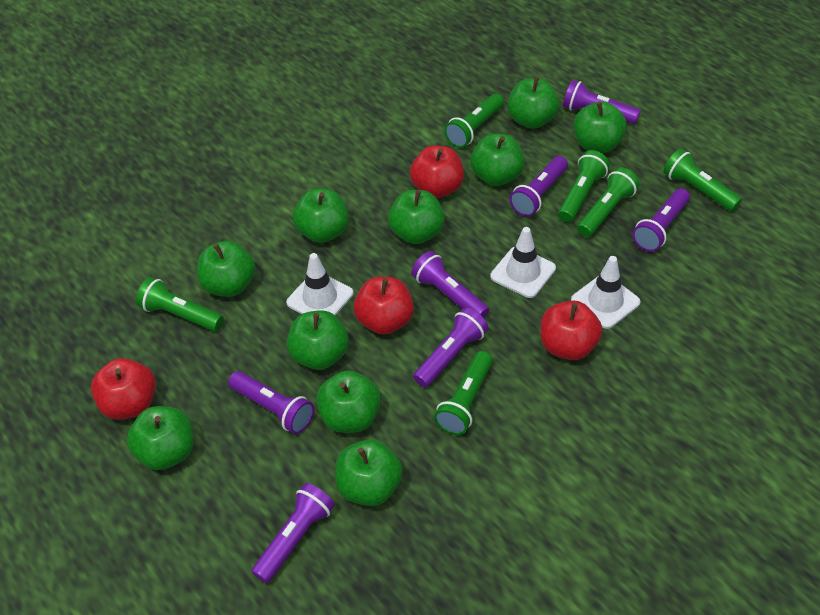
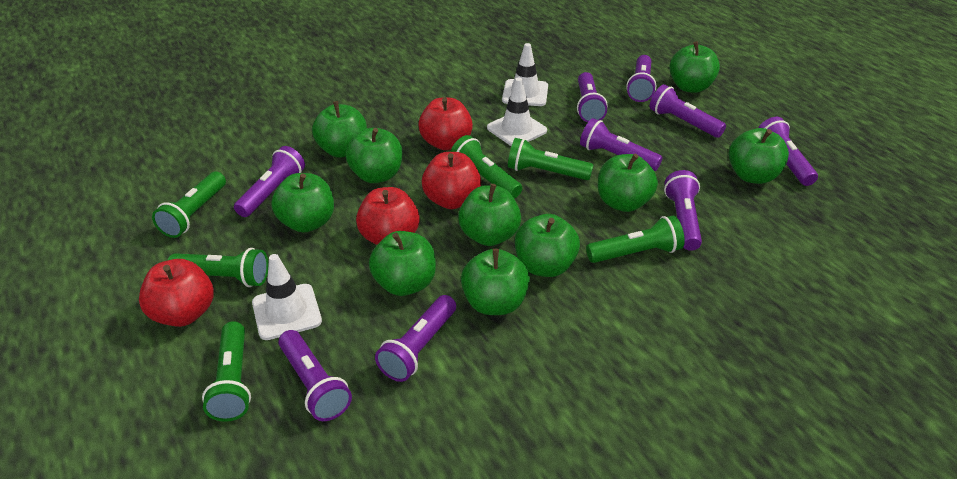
purple flashlight: 7 -> 9

